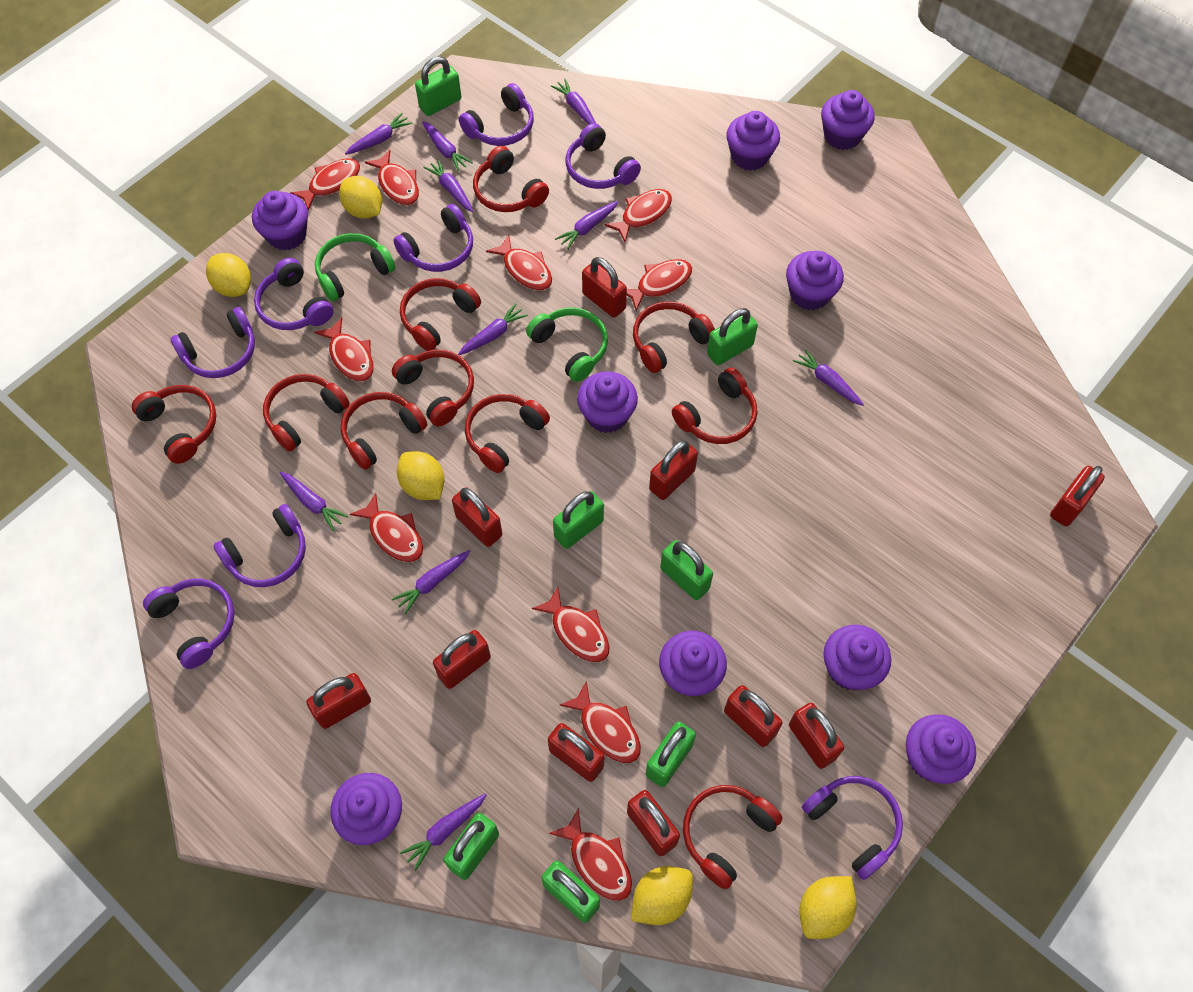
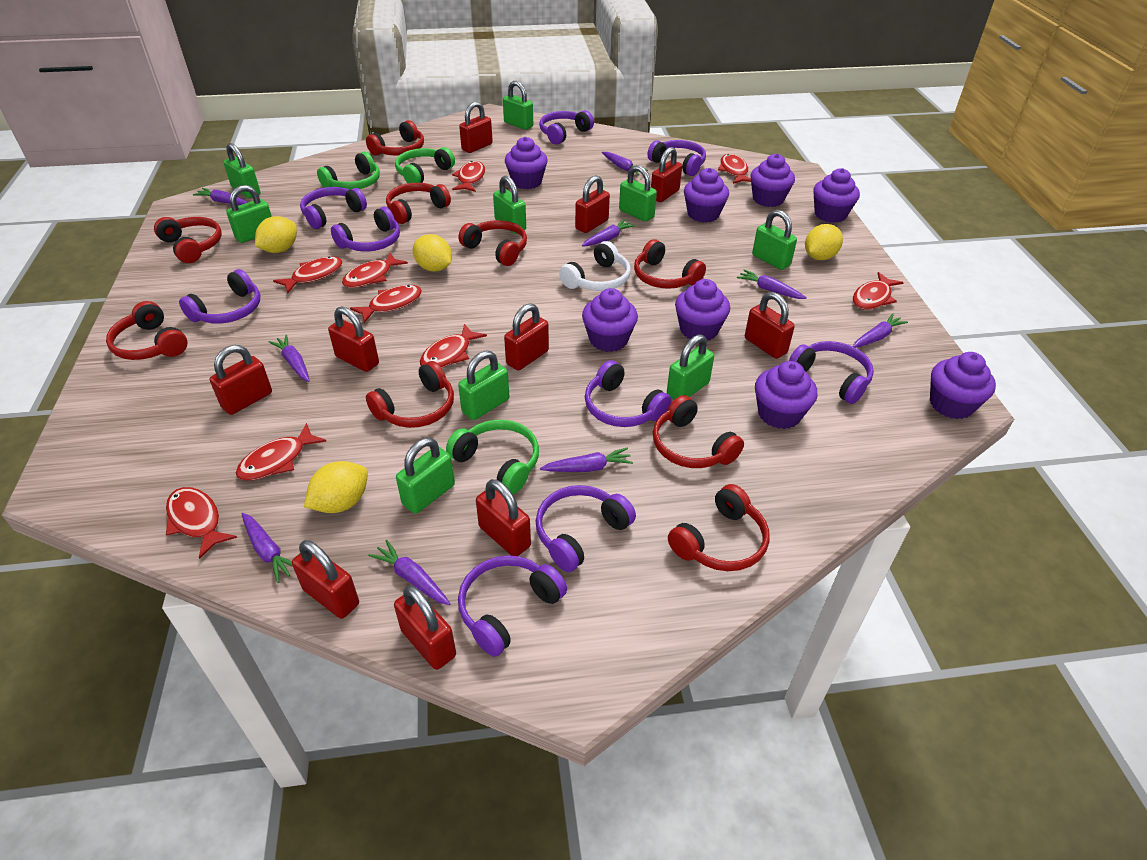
green headphones: 2 -> 3
green padlock: 7 -> 9
purple carrot: 10 -> 9
purple cupcake: 9 -> 8
purple headphones: 8 -> 9
red fish: 10 -> 9
red headphones: 10 -> 9
white headphones: 0 -> 1
yellow lemon: 5 -> 4

